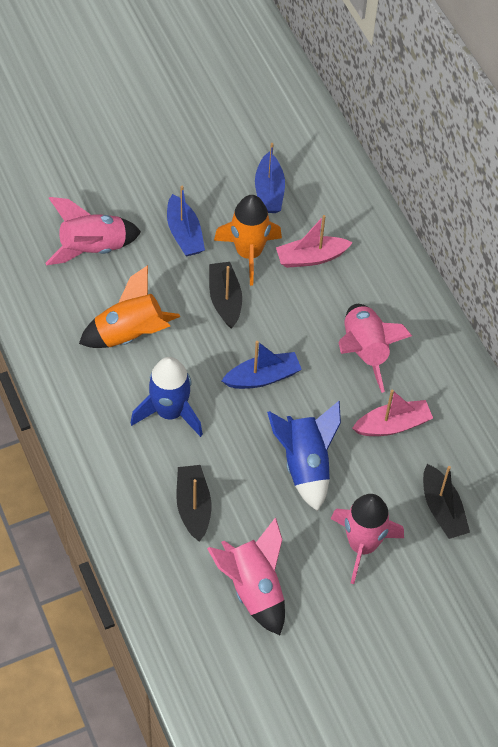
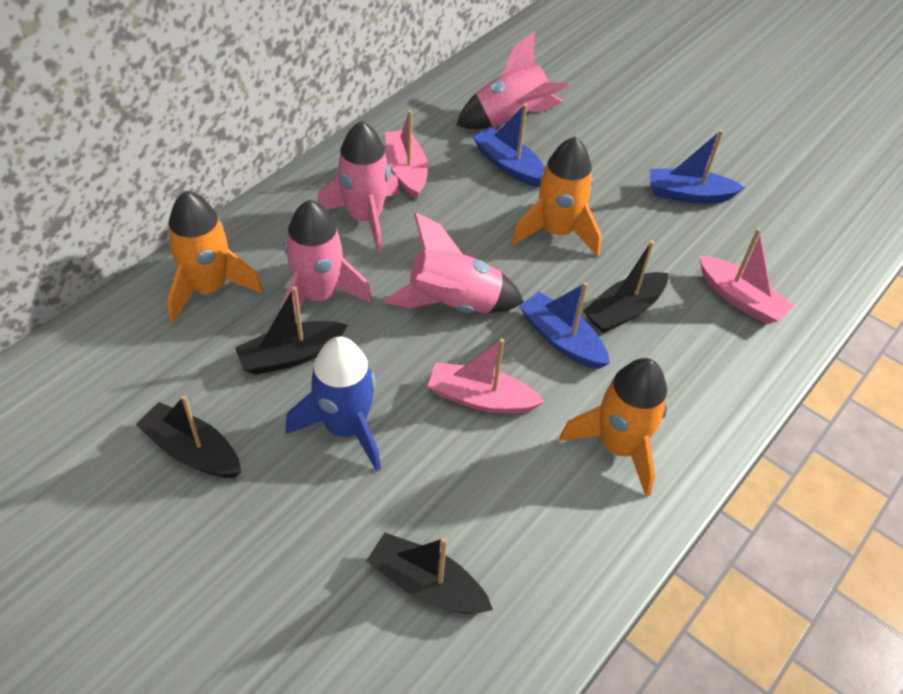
black boat: 3 -> 4
blue rocket: 2 -> 1
orange rocket: 2 -> 3
pink boat: 2 -> 3

